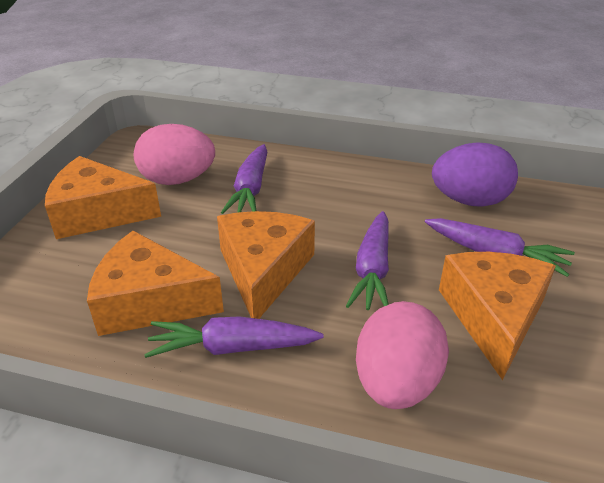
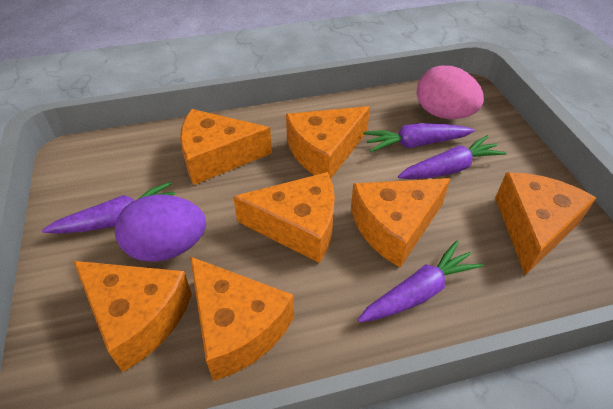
orange cheese: 4 -> 7
pink egg: 2 -> 1

